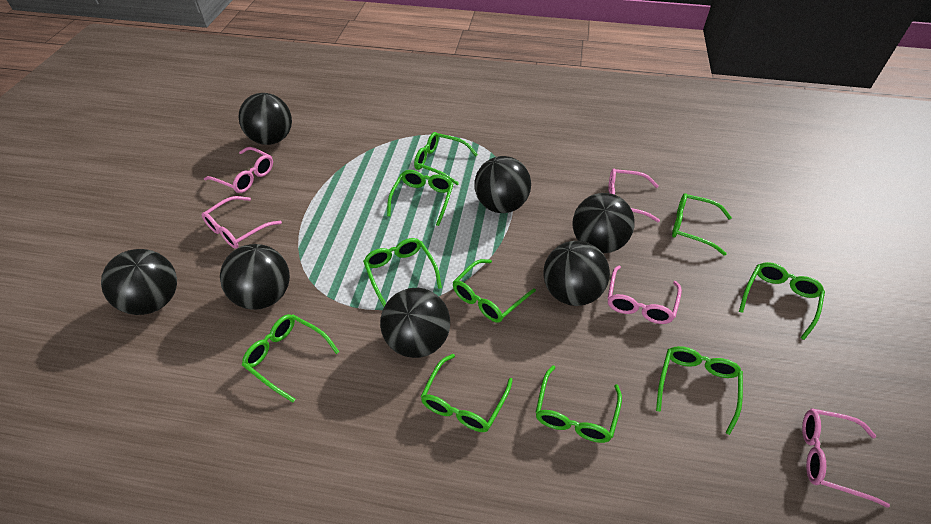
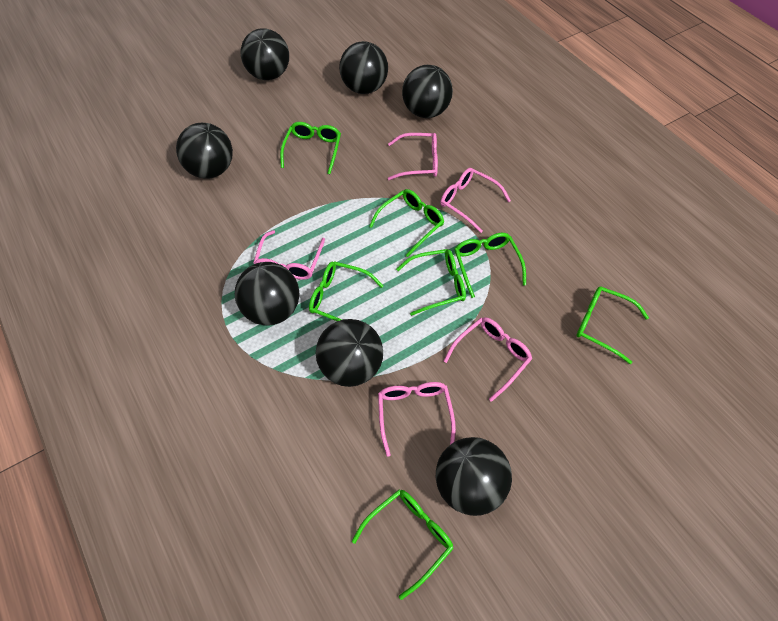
green glasses: 10 -> 7

